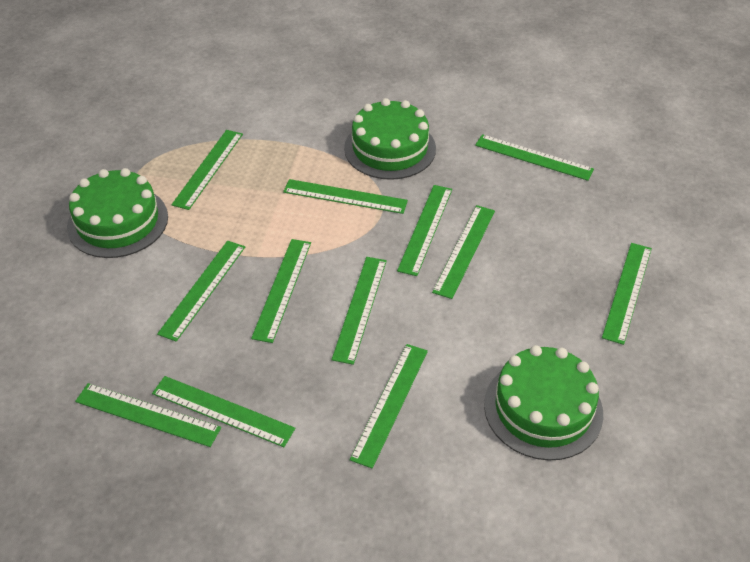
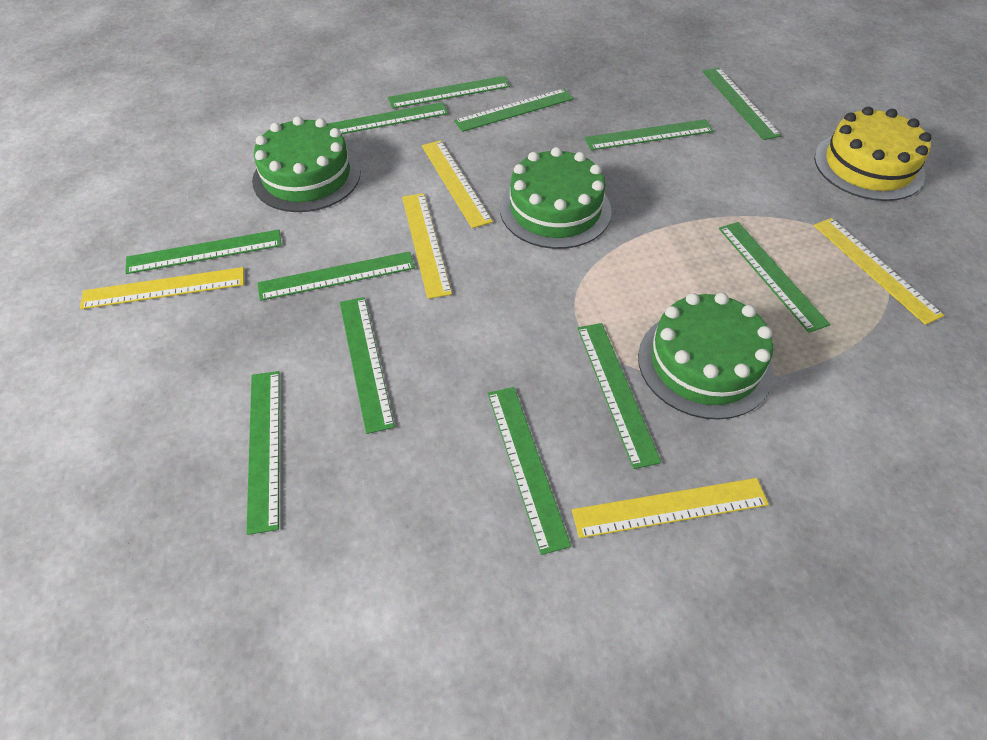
yellow cake: 0 -> 1
yellow ruler: 0 -> 5

